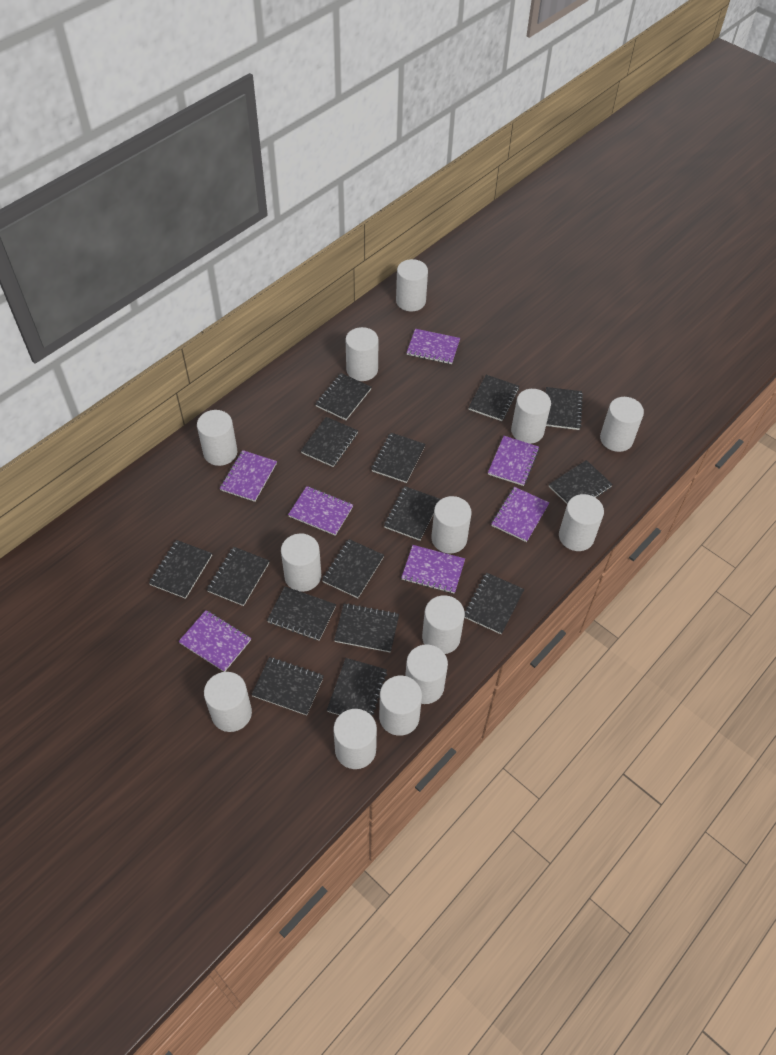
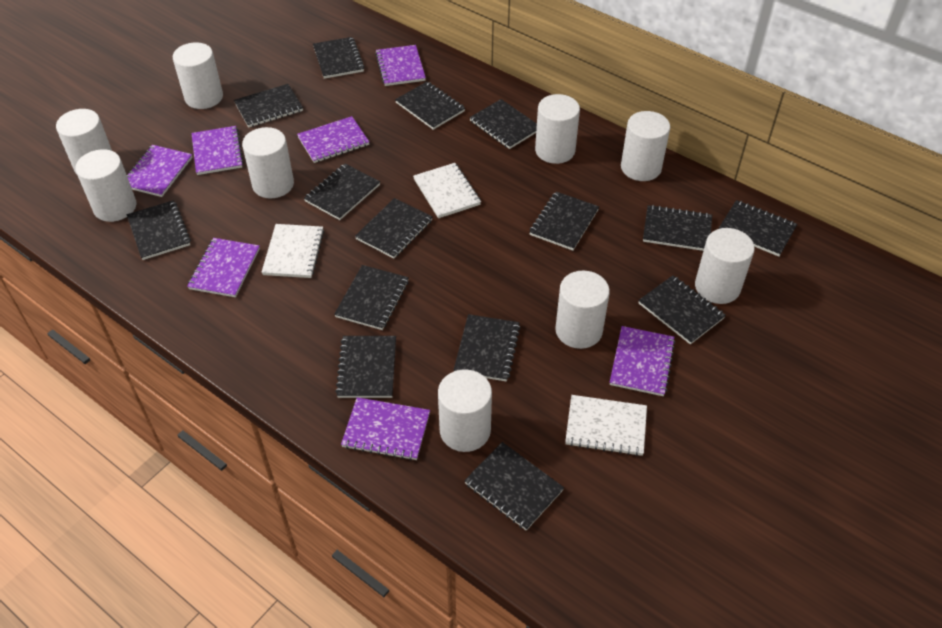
white cylinder: 13 -> 9
white notebook: 0 -> 3

